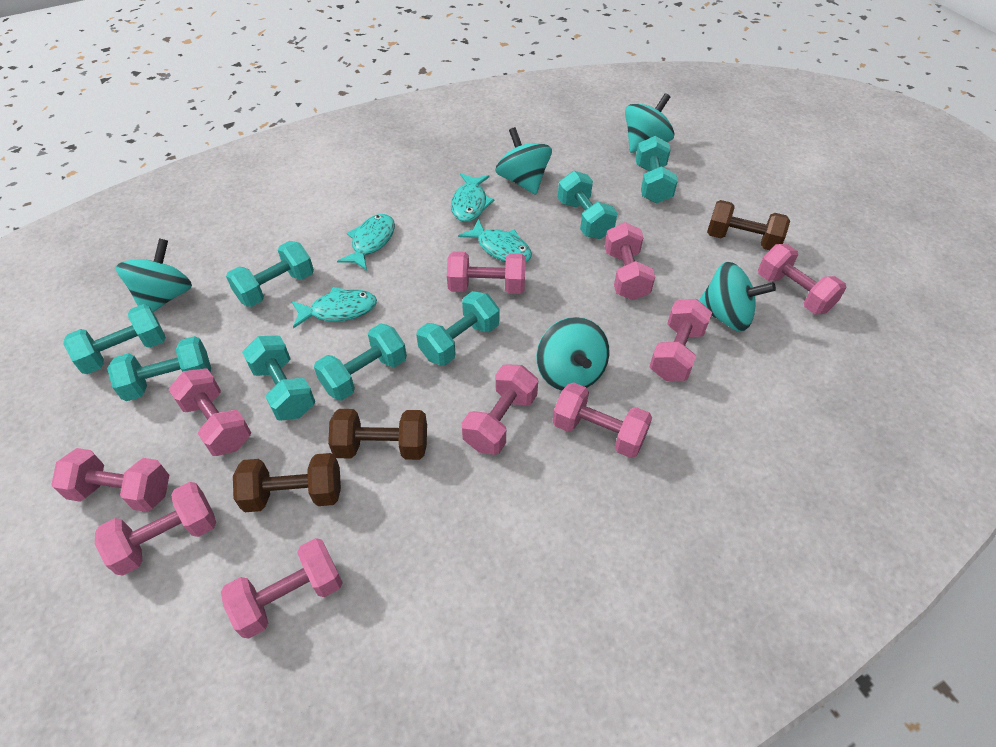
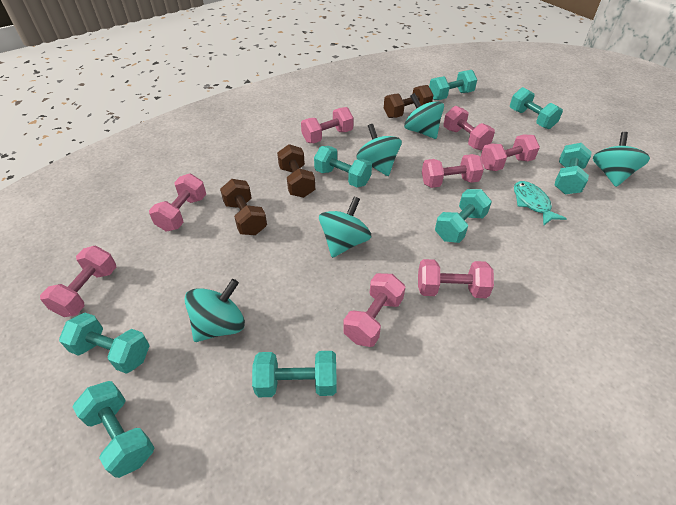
pink dumbbell: 10 -> 8
turquoise fish: 4 -> 1

